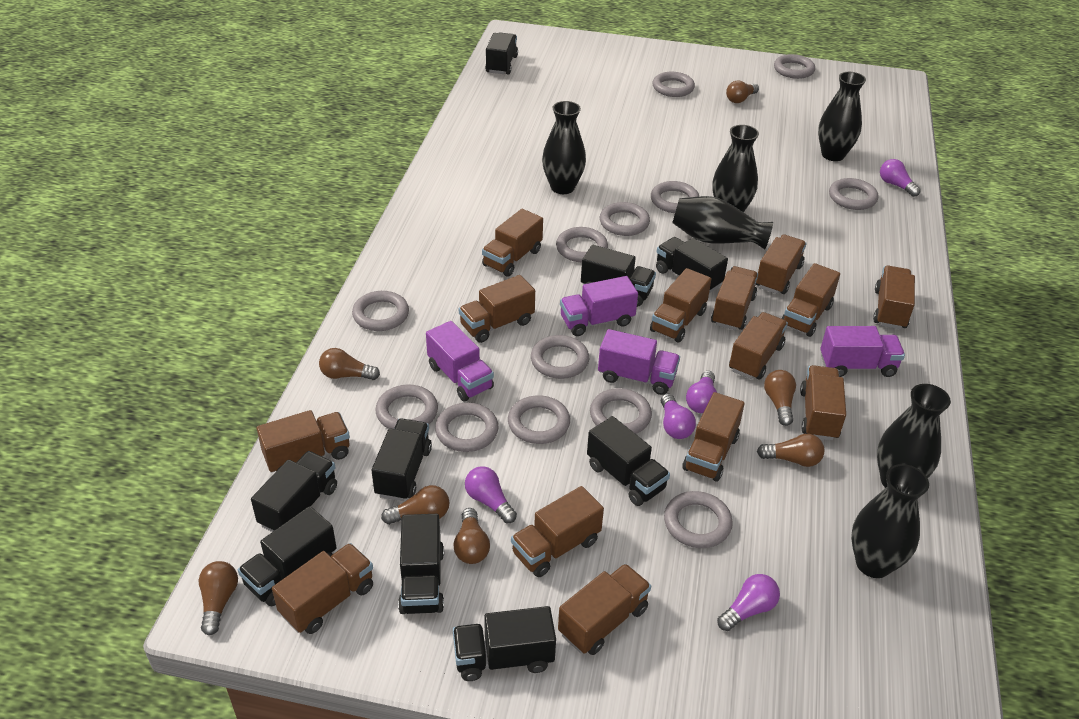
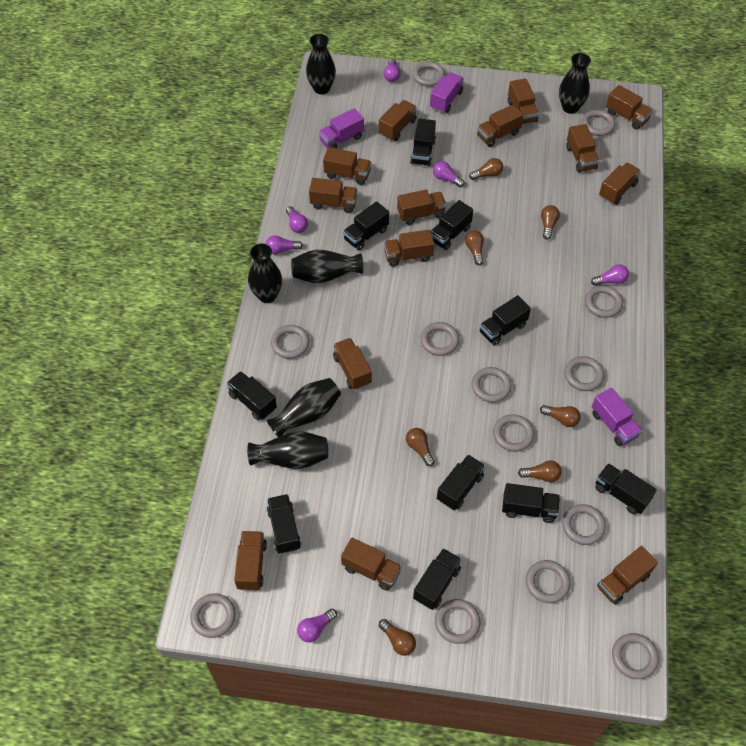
black truck: 9 -> 10
purple light bulb: 5 -> 6
purple truck: 4 -> 3

